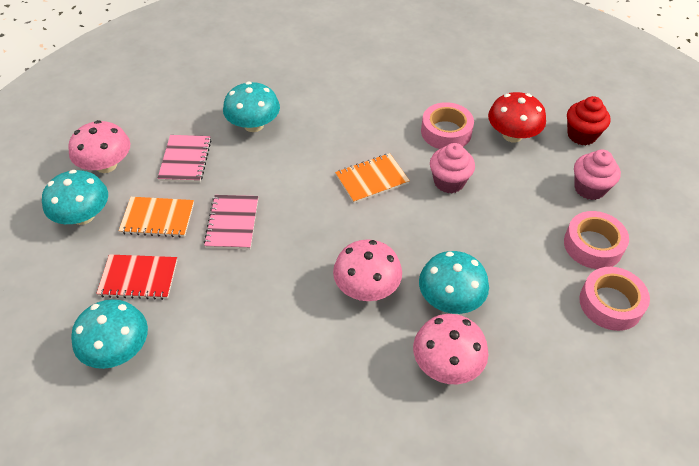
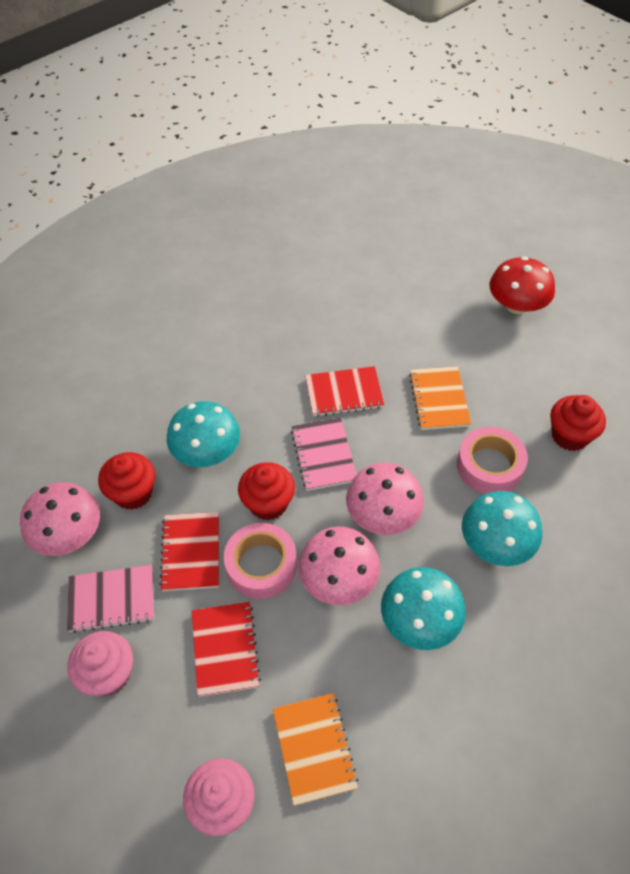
pink tape: 3 -> 2
red cupcake: 1 -> 3
red notebook: 1 -> 3
turquoise mushroom: 4 -> 3

